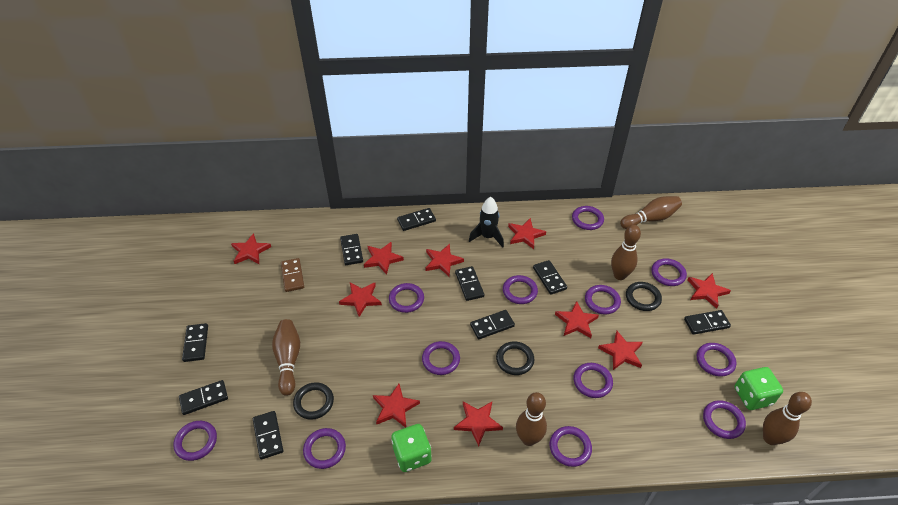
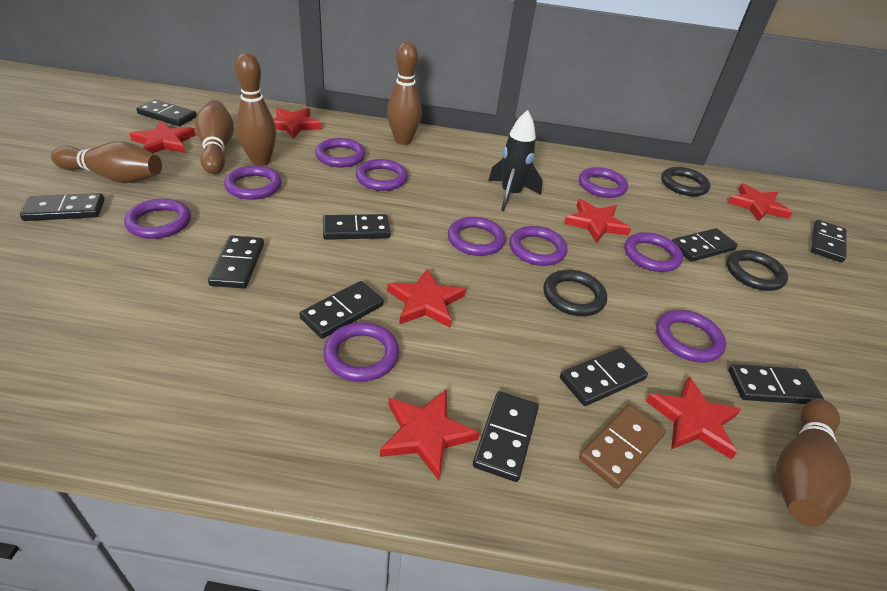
black domino: 9 -> 10
green dice: 2 -> 0
purple ring: 12 -> 10
red star: 10 -> 7

